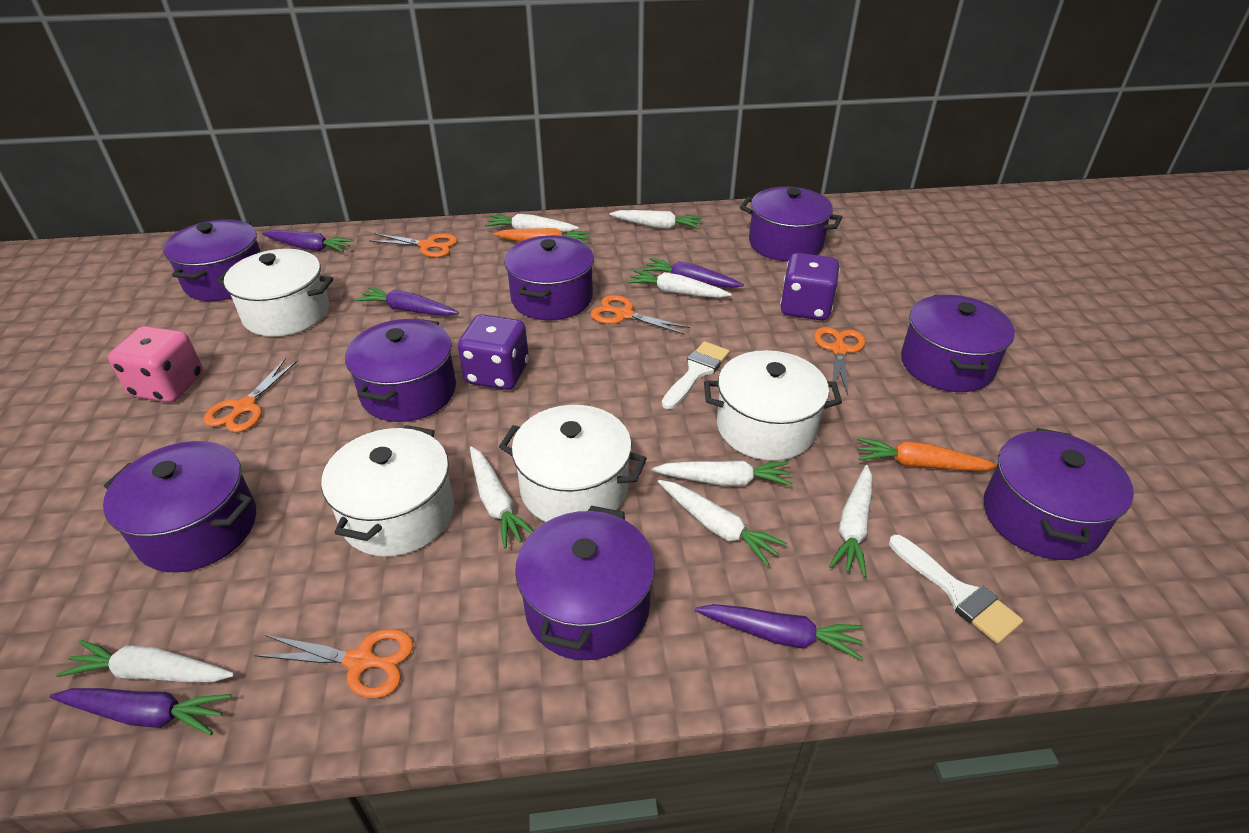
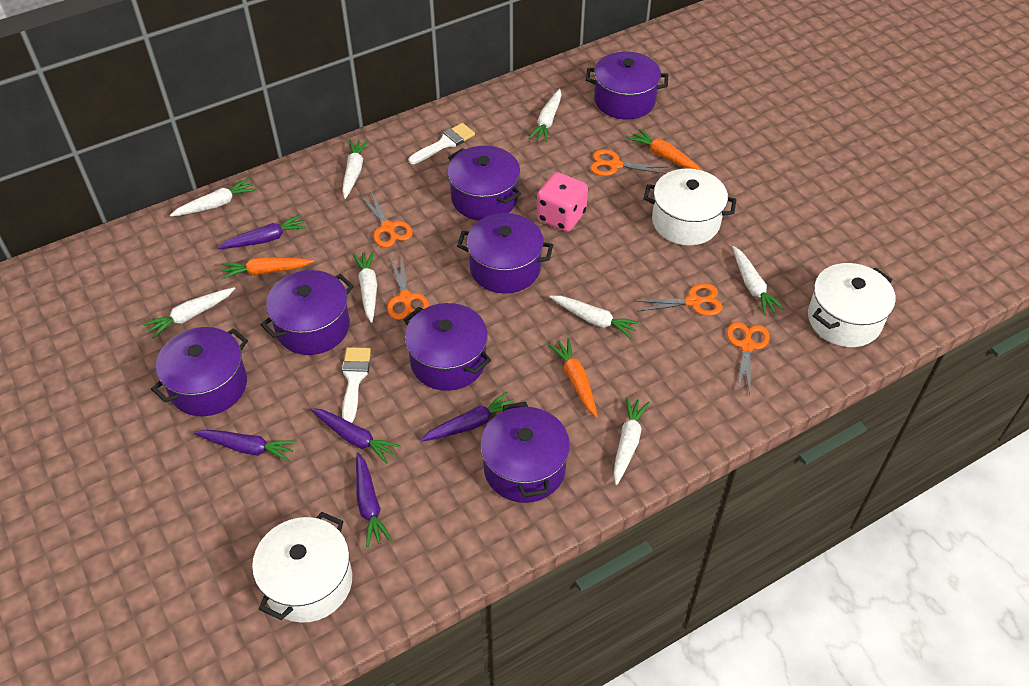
orange carrot: 2 -> 3
purple dice: 2 -> 0
purple pot: 8 -> 7
white pot: 4 -> 3

